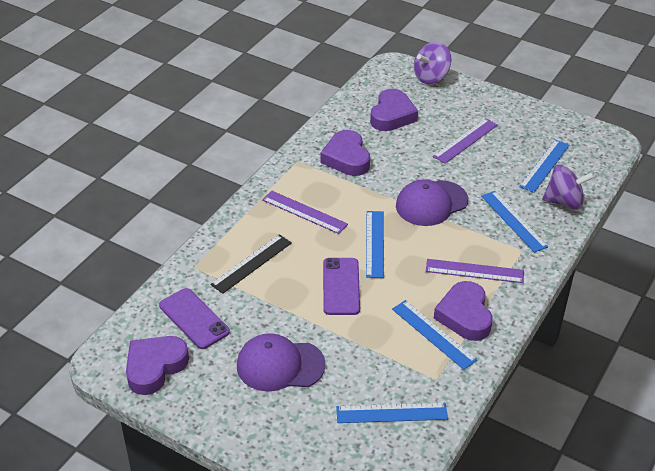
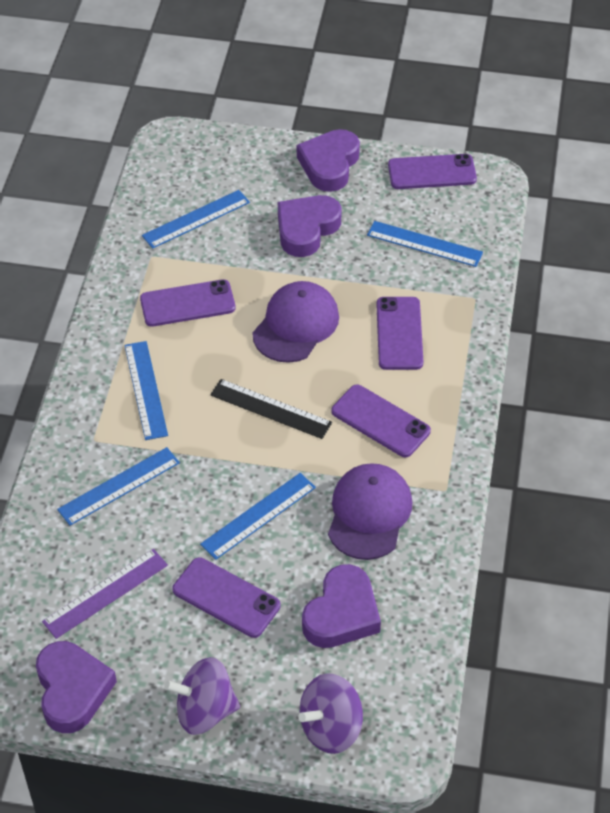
purple phone: 2 -> 5
purple ruler: 3 -> 1

